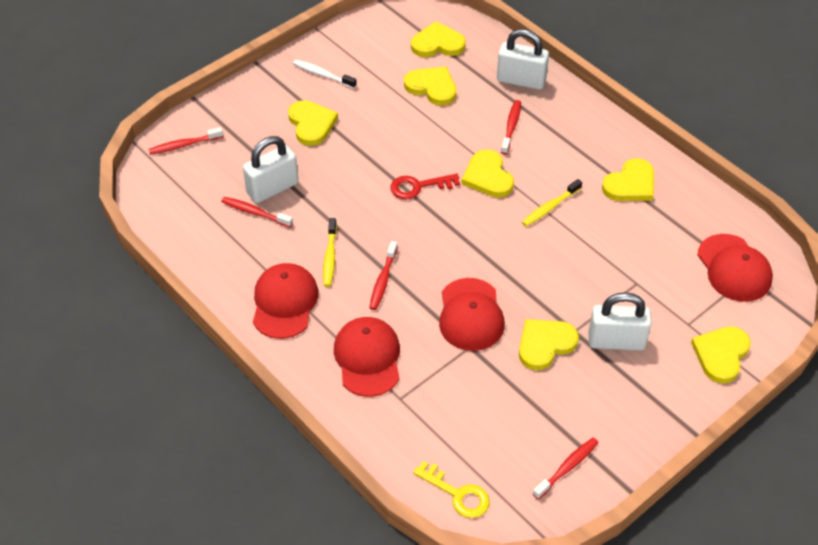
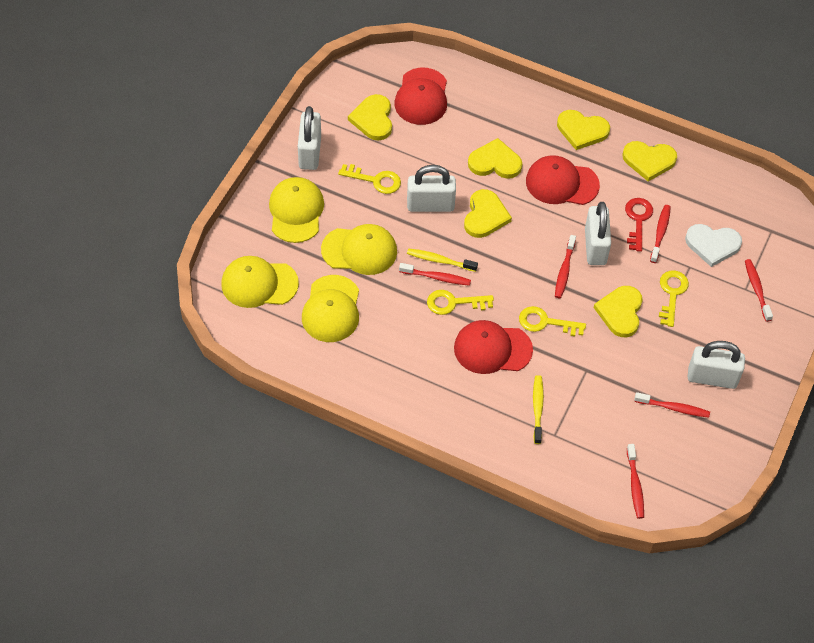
red cap: 4 -> 3
red toothbrush: 5 -> 6
white heart: 0 -> 1
white padlock: 3 -> 4
white toothbrush: 1 -> 0
yellow cap: 0 -> 4
yellow heart: 7 -> 6
yellow key: 1 -> 4

